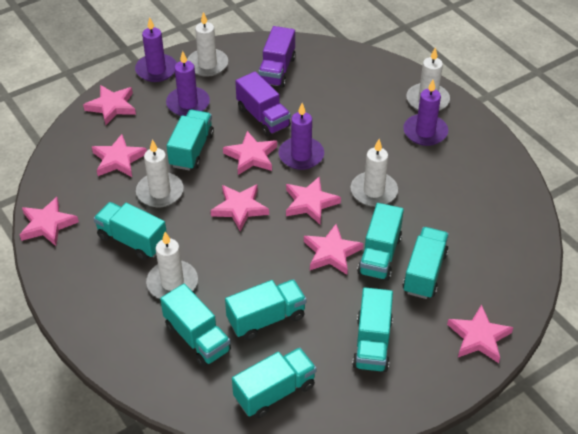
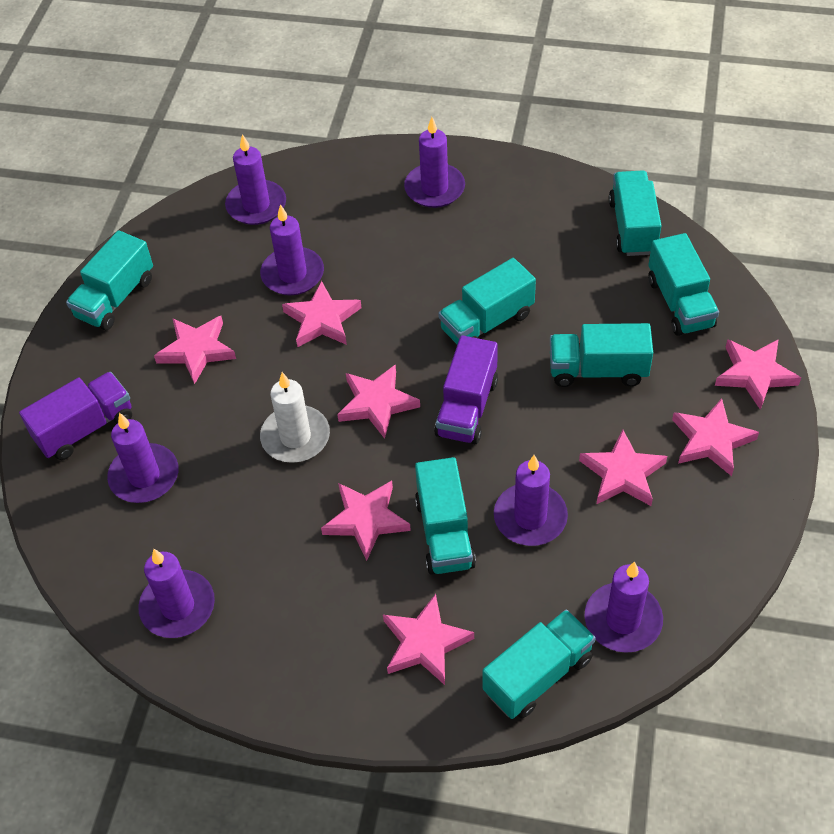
purple candle: 4 -> 7
turquoise truck: 8 -> 7
white candle: 5 -> 1

